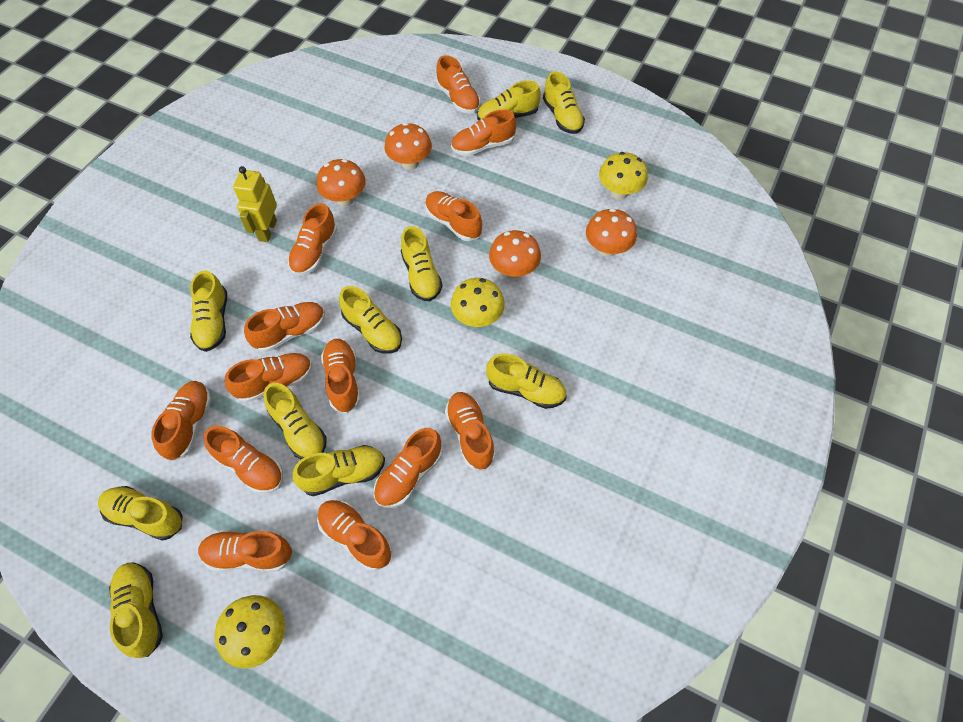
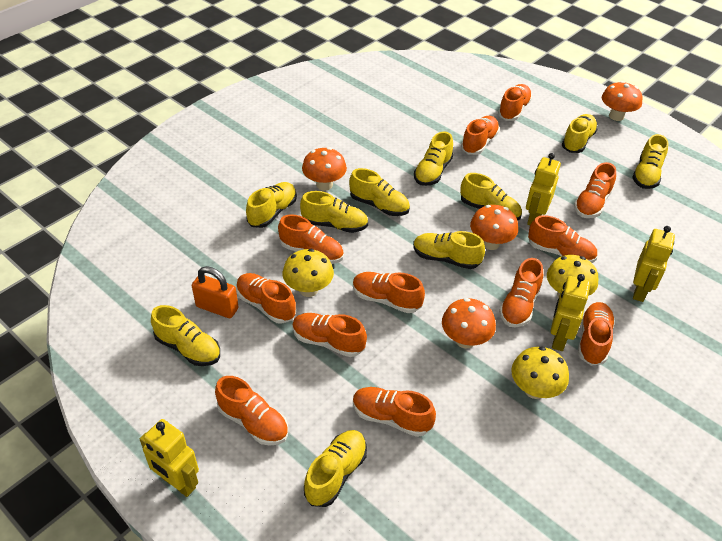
orange padlock: 0 -> 1
orange shoe: 13 -> 12
yellow robot: 1 -> 4

